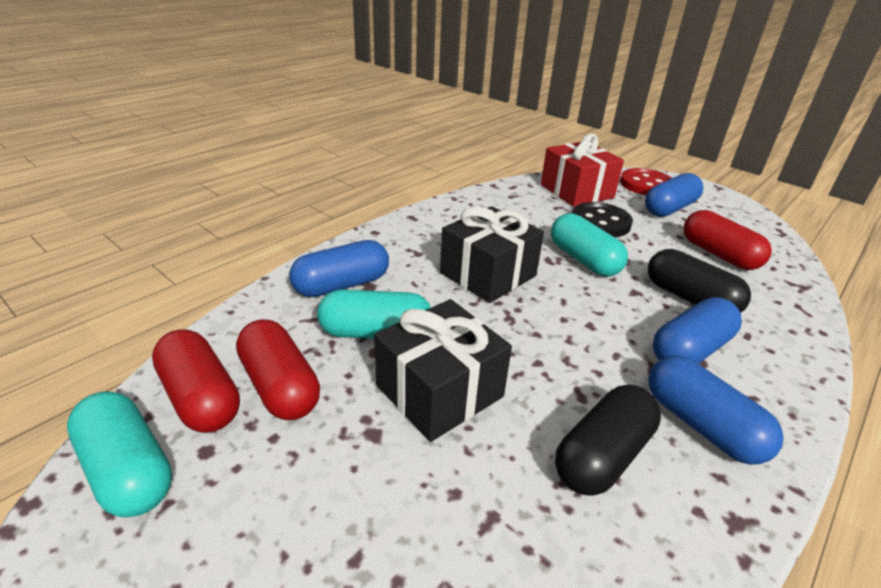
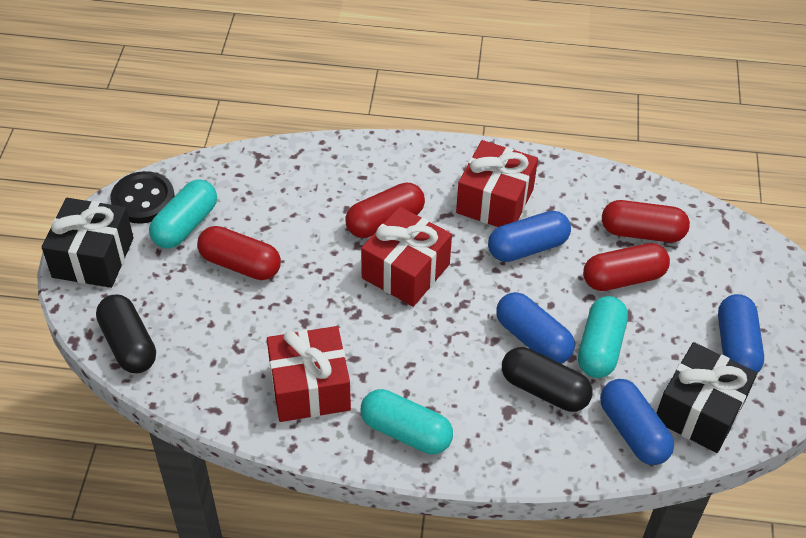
red button: 1 -> 0
red capsule: 3 -> 4
red gift: 1 -> 3

